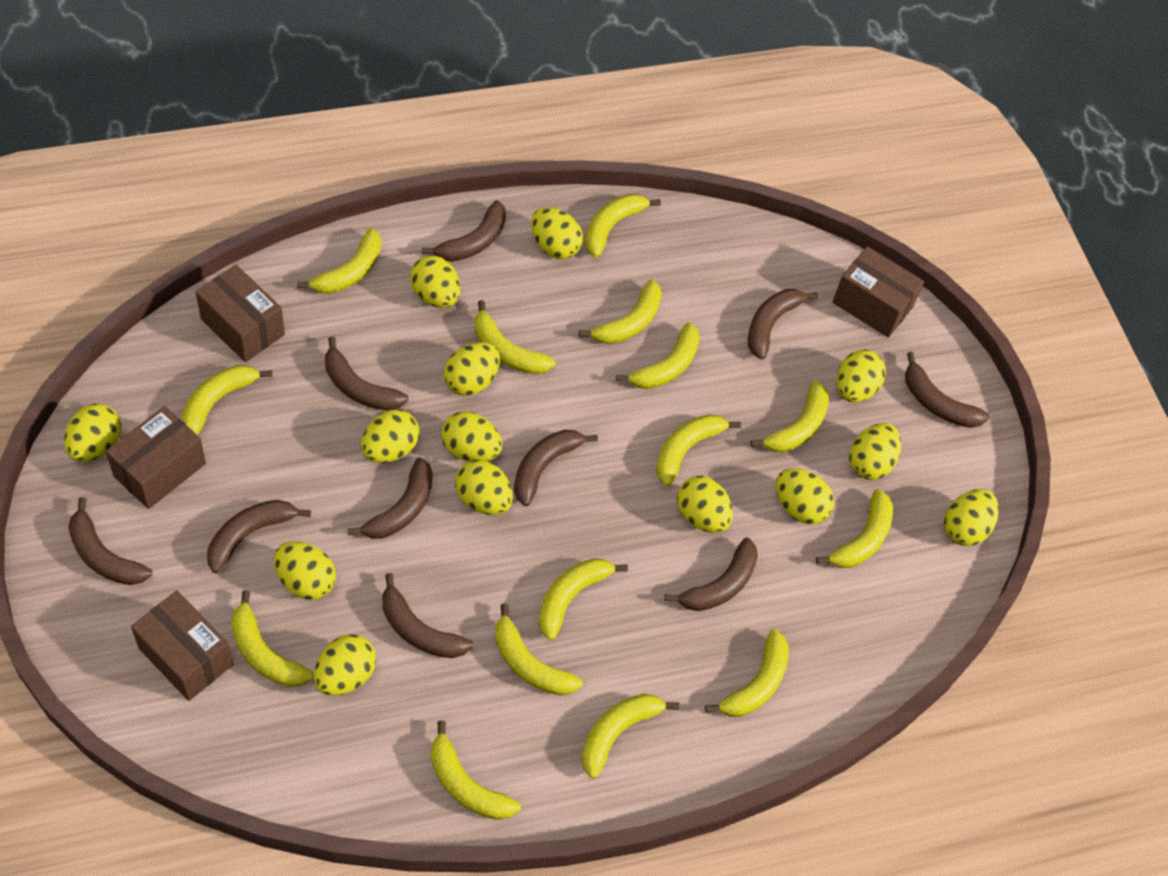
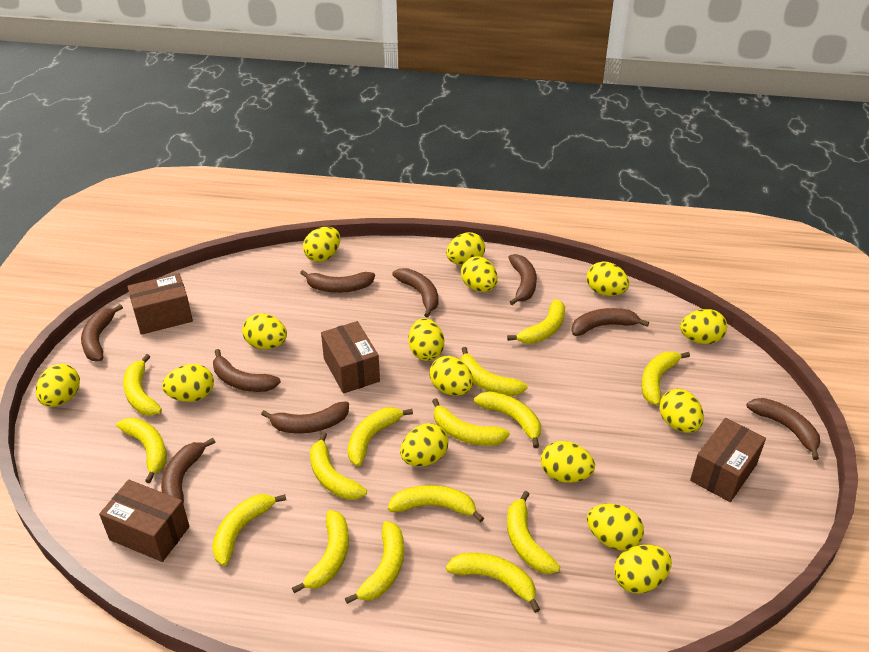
brown banana: 10 -> 9
yellow egg: 14 -> 15

